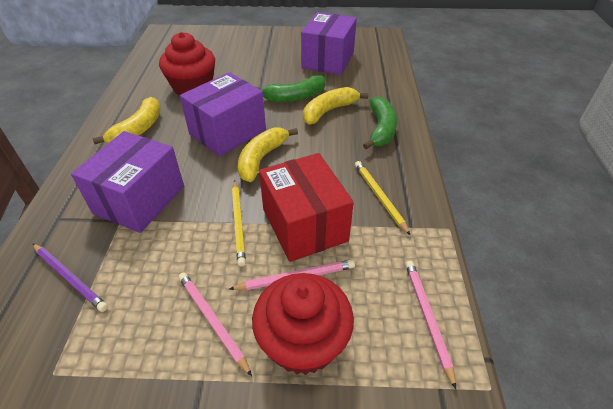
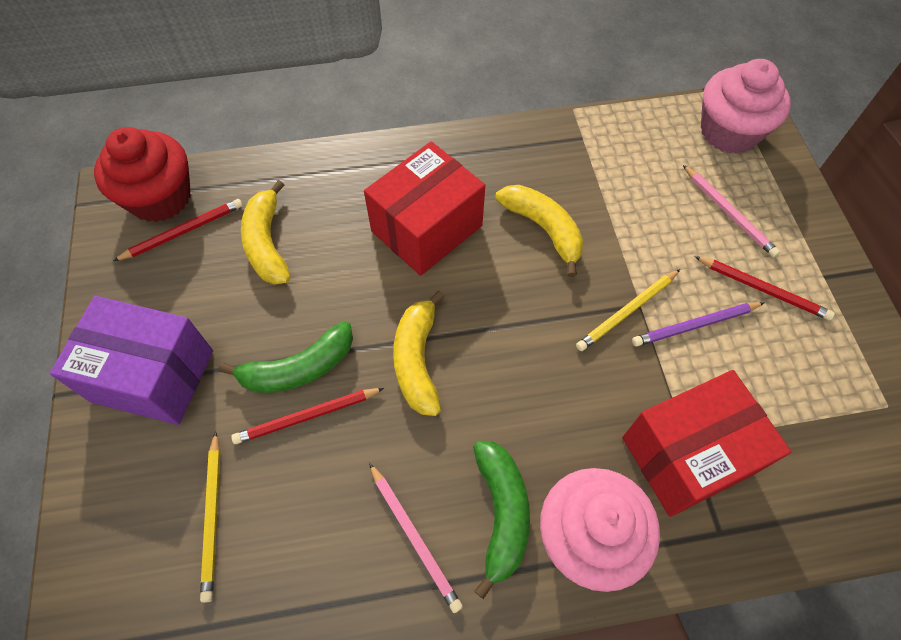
pink cupcake: 0 -> 2
pink pencil: 3 -> 2
purple box: 3 -> 1
red box: 1 -> 2
red cupcake: 2 -> 1
red pencil: 0 -> 3

